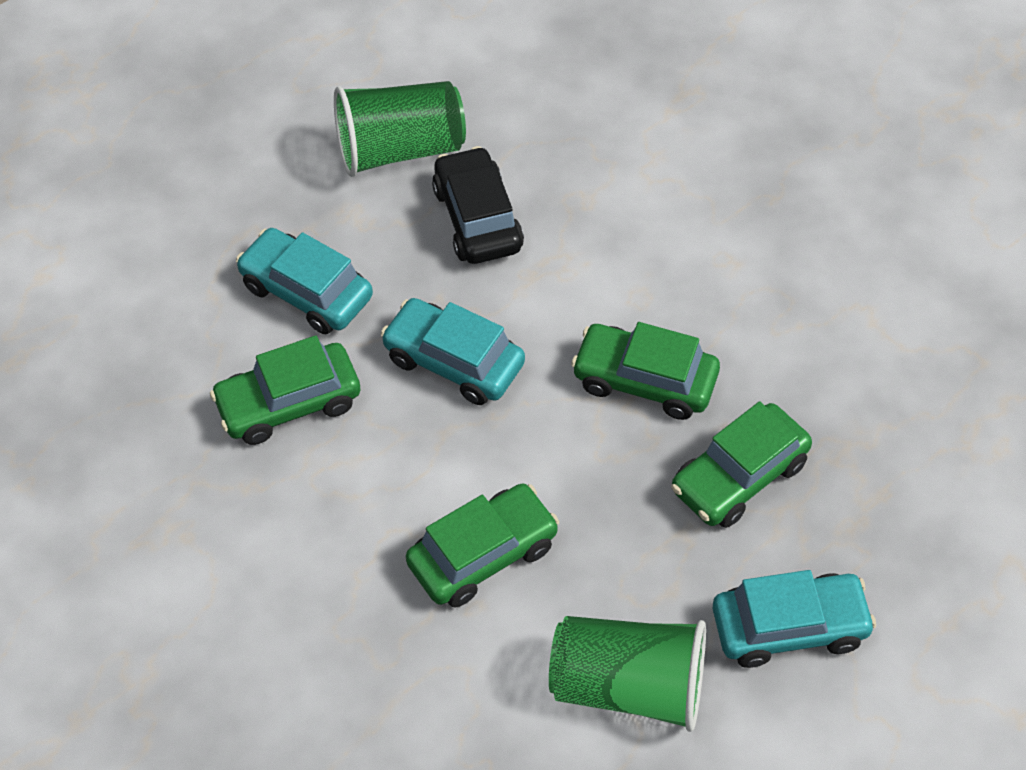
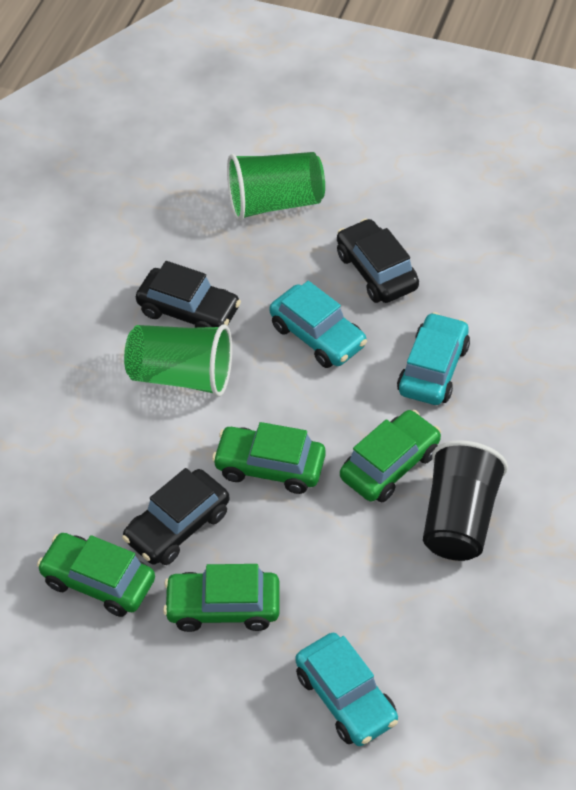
black car: 1 -> 3
black cup: 0 -> 1

